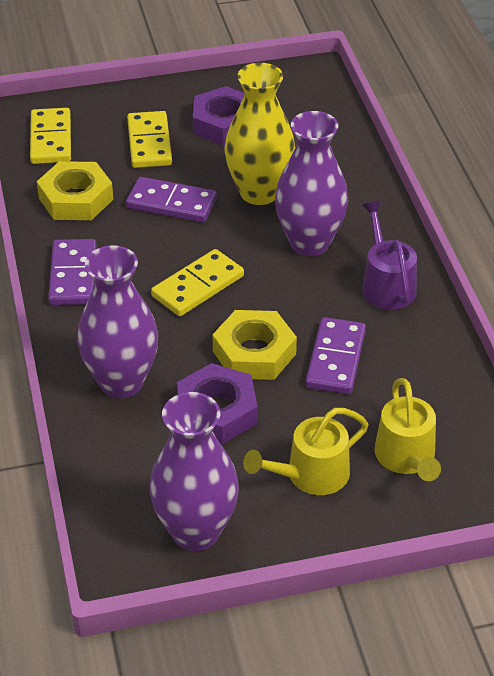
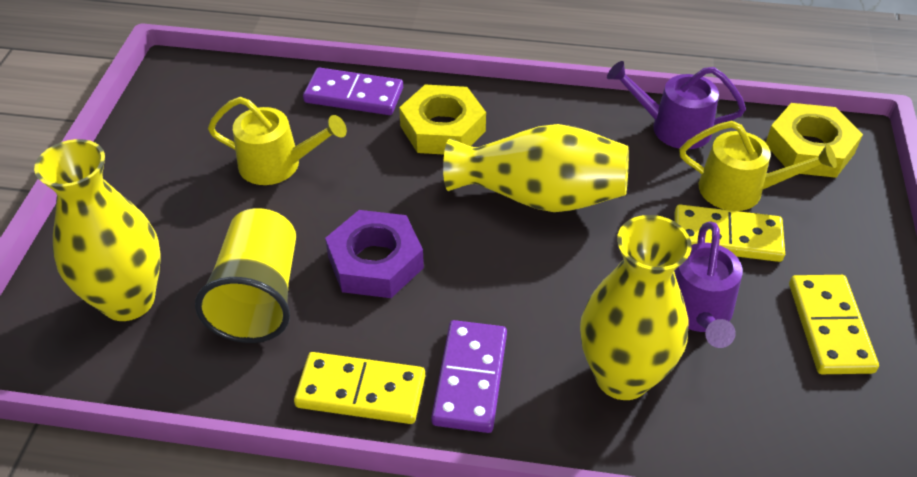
purple domino: 3 -> 2
purple nut: 2 -> 1
purple vase: 3 -> 0
purple watering can: 1 -> 2
yellow cup: 0 -> 1
yellow vase: 1 -> 3

